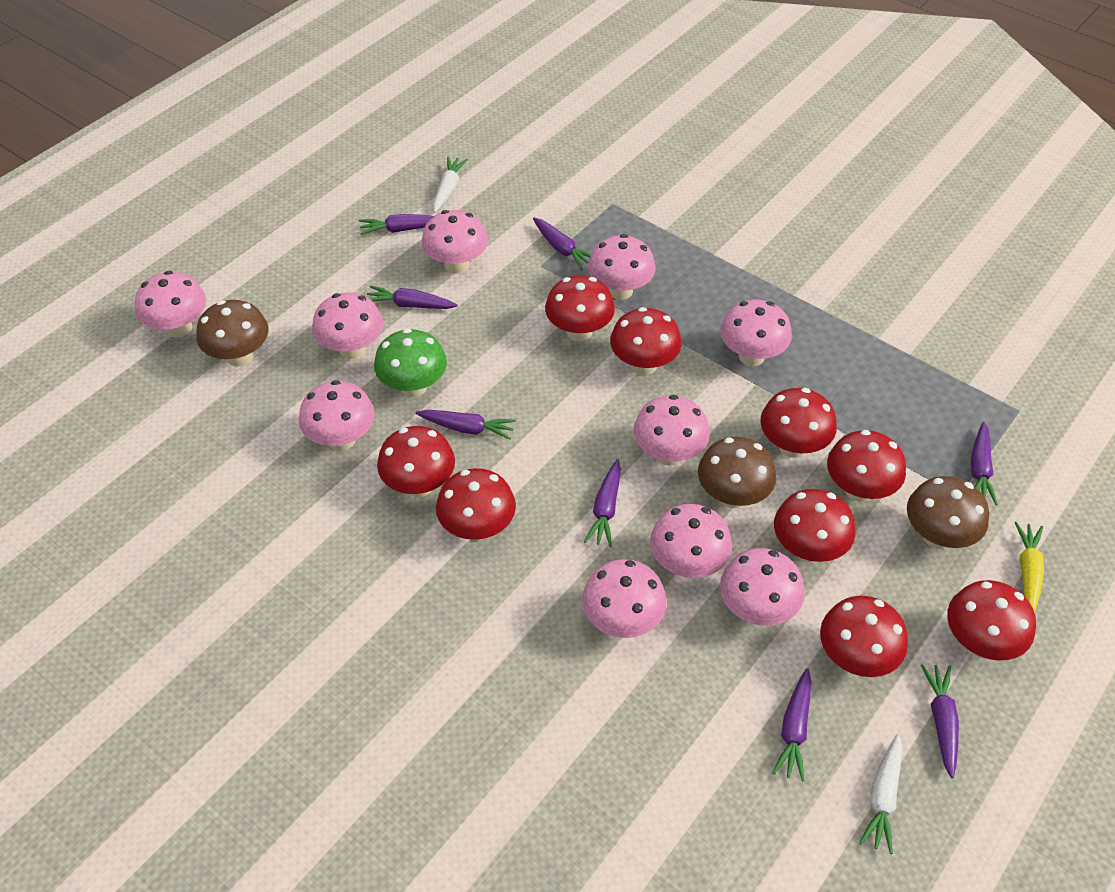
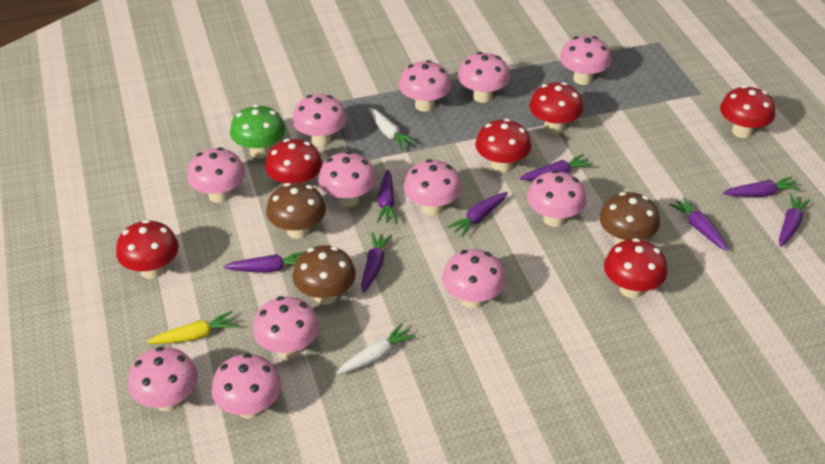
pink mushroom: 10 -> 12
red mushroom: 9 -> 6

